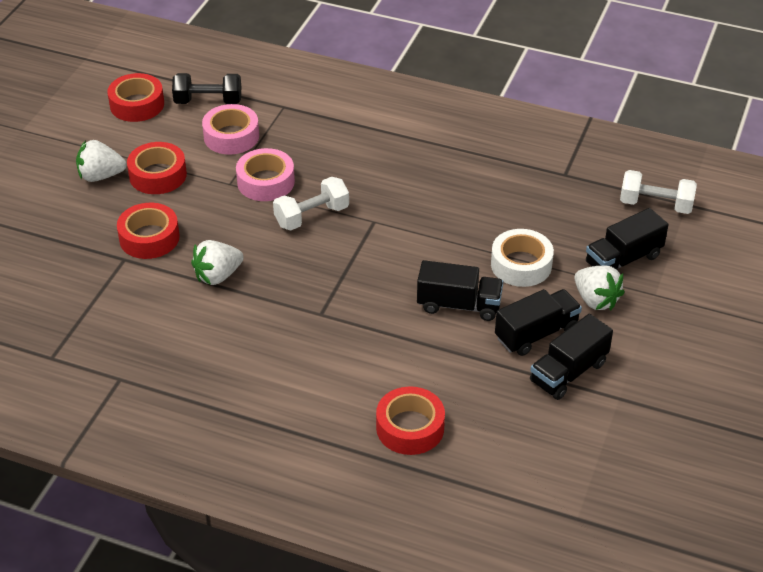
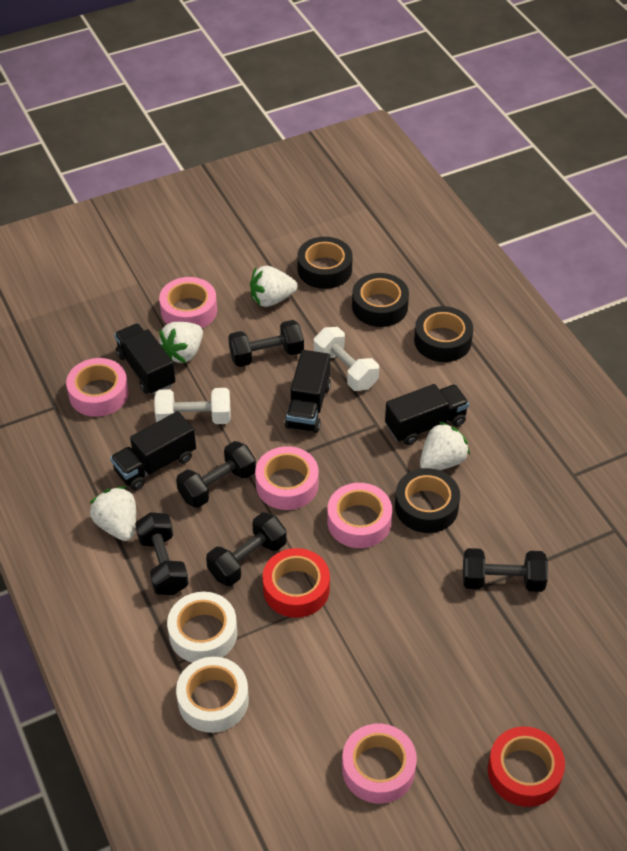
black dumbbell: 1 -> 5
black tape: 0 -> 4
pink tape: 2 -> 5
red tape: 4 -> 2
white strawberry: 3 -> 4
white tape: 1 -> 2

